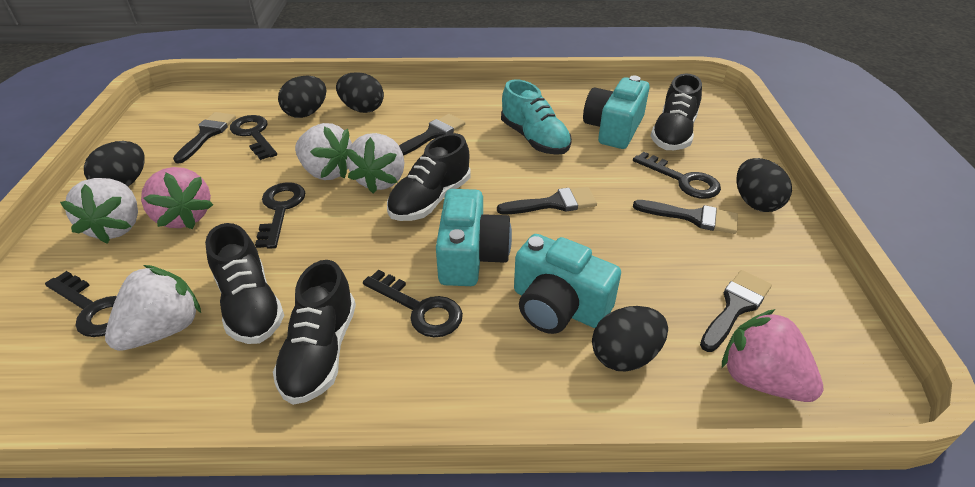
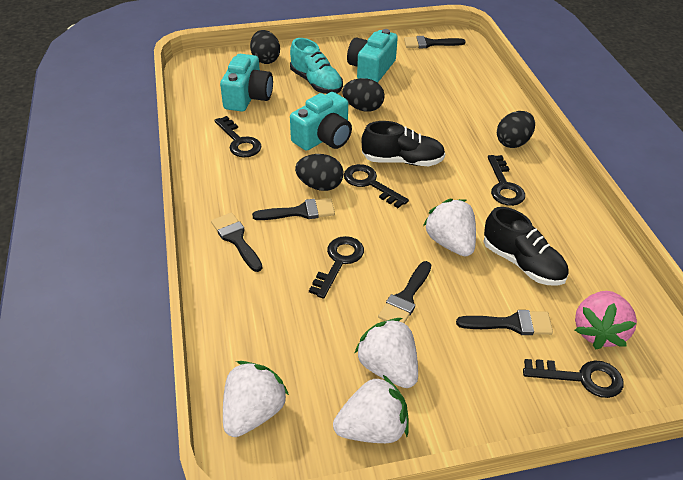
black egg: 5 -> 4
black shoe: 4 -> 2
pink strawberry: 2 -> 1

